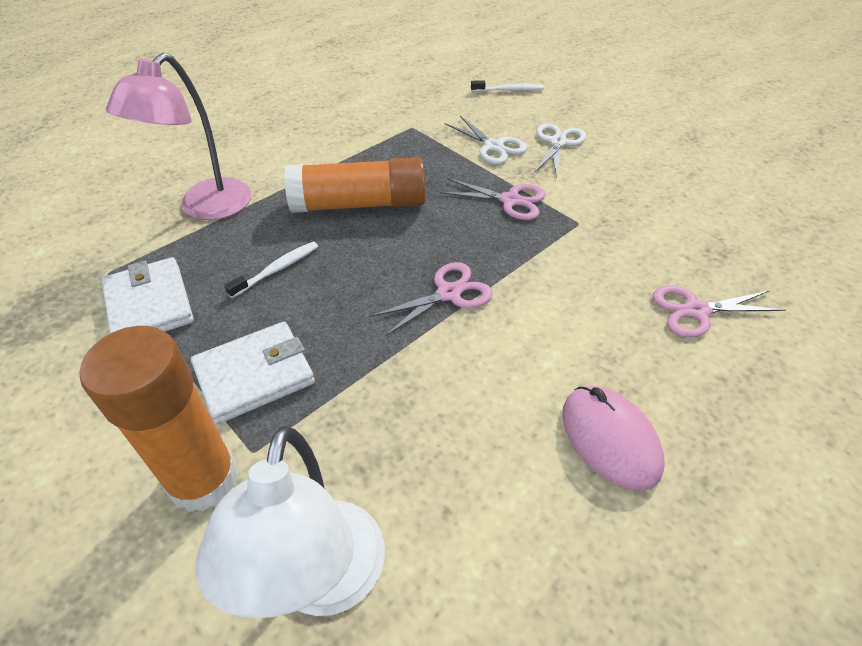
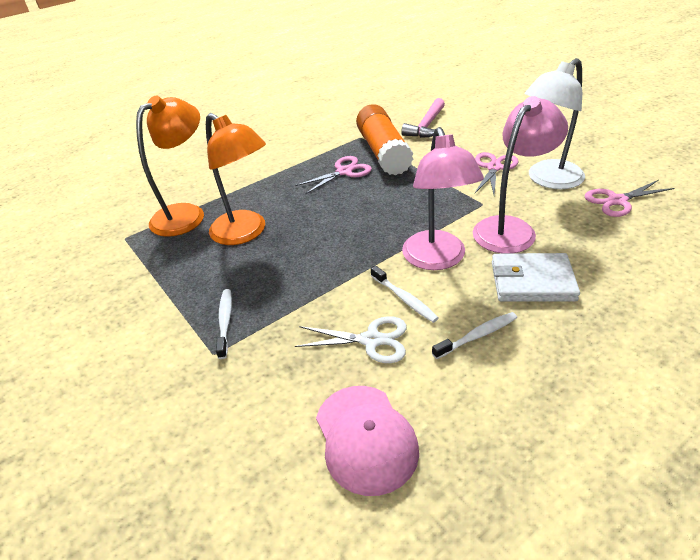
orange glue stick: 2 -> 1
orange lamp: 0 -> 2
pink cap: 0 -> 1
pink hammer: 0 -> 1
pink lamp: 1 -> 2
pink mouse: 1 -> 0
white scissors: 2 -> 1
white toothbrush: 2 -> 3
white wallet: 2 -> 1

